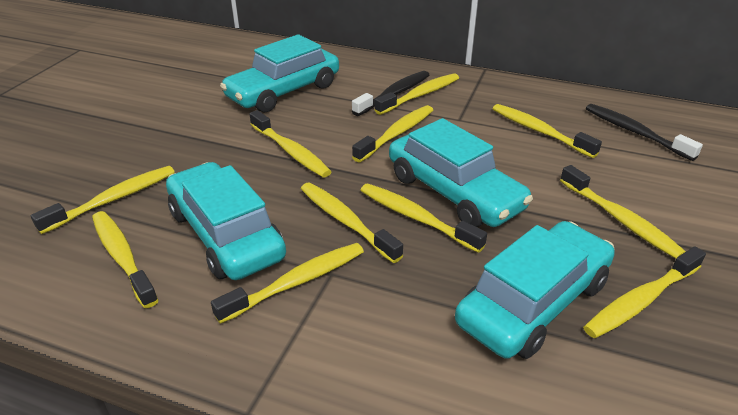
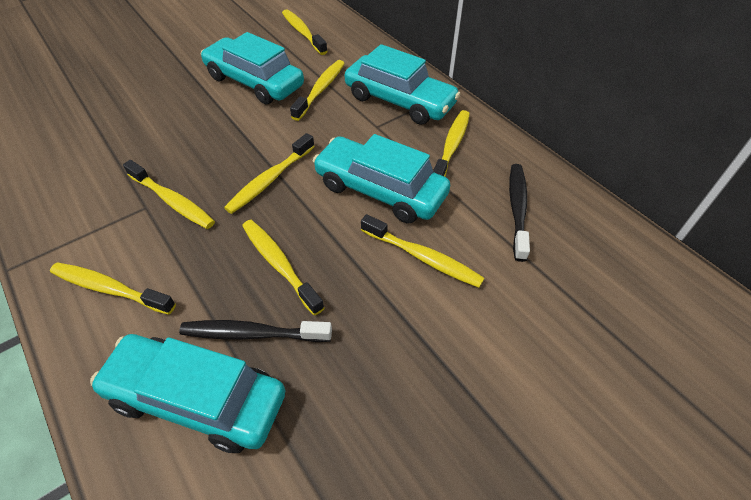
yellow toothbrush: 11 -> 8

